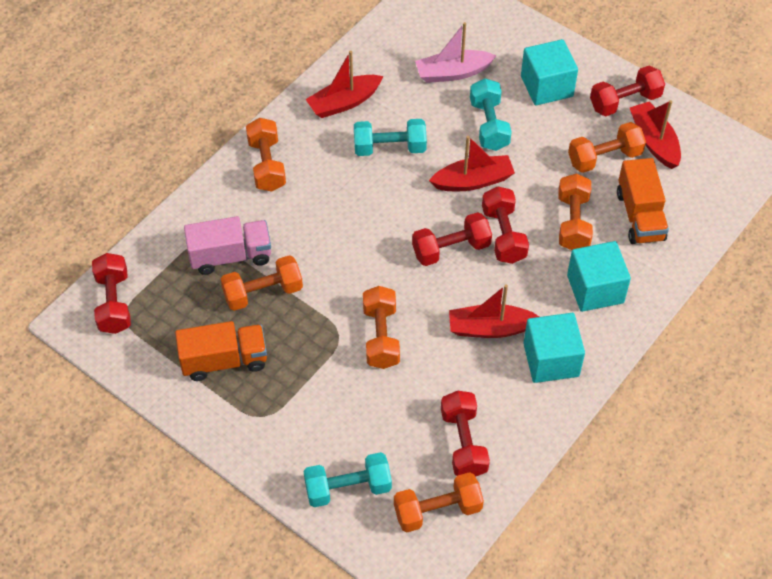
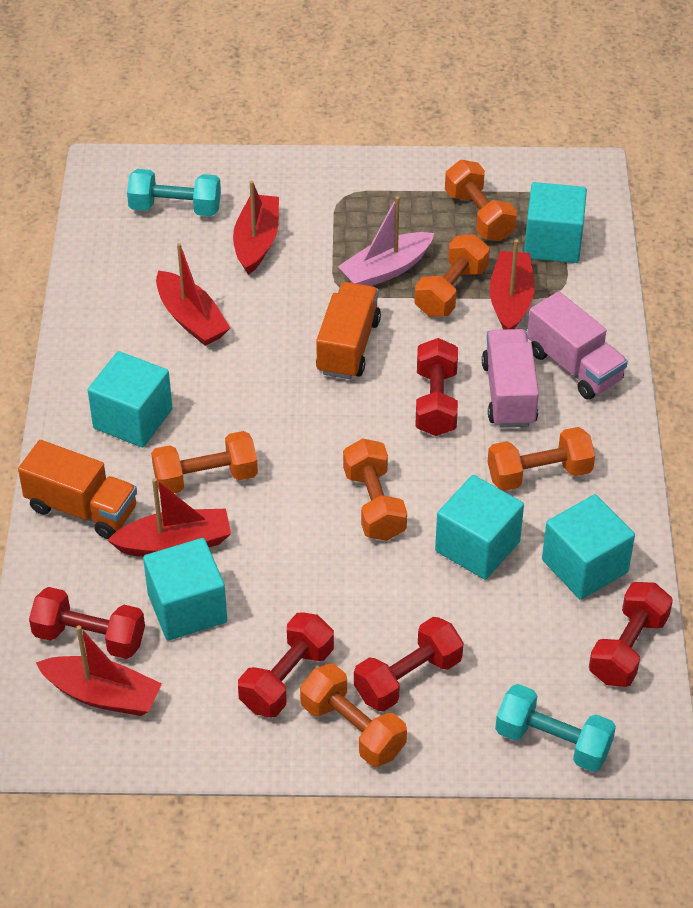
pink truck: 1 -> 2
red boat: 4 -> 5
turquoise cube: 3 -> 5
turquoise dumbbell: 3 -> 2

